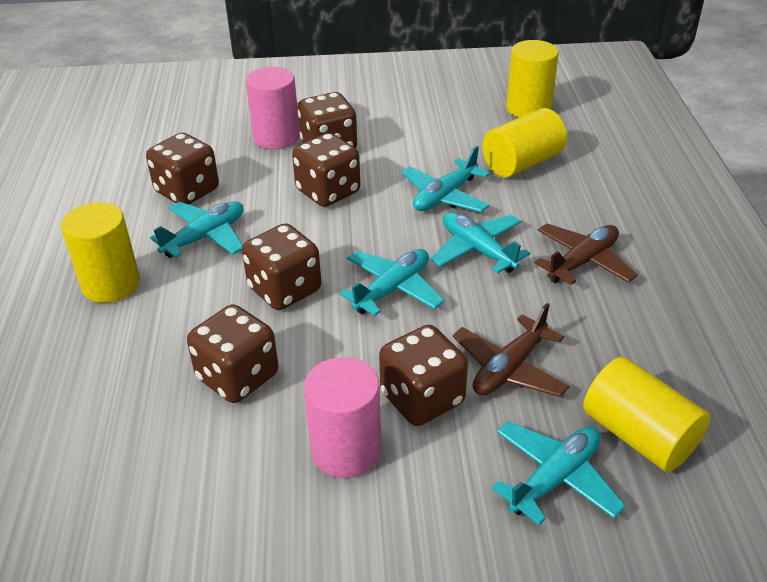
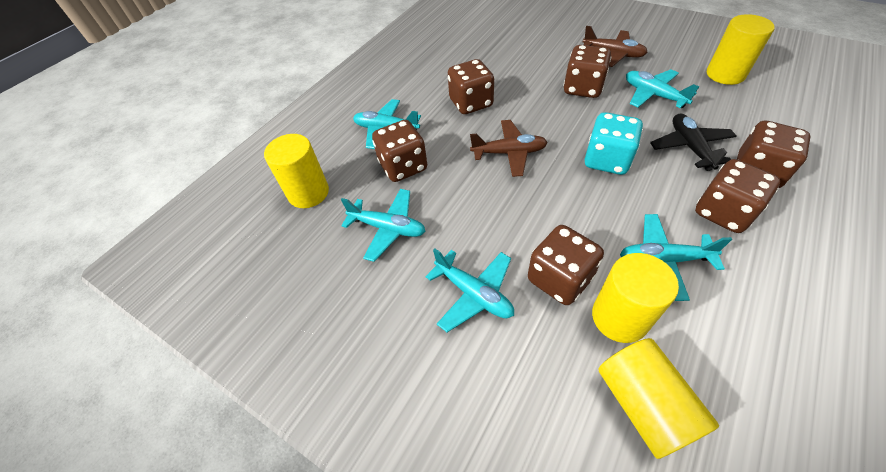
black plane: 0 -> 1
pink cylinder: 2 -> 0
turquoise dice: 0 -> 1

